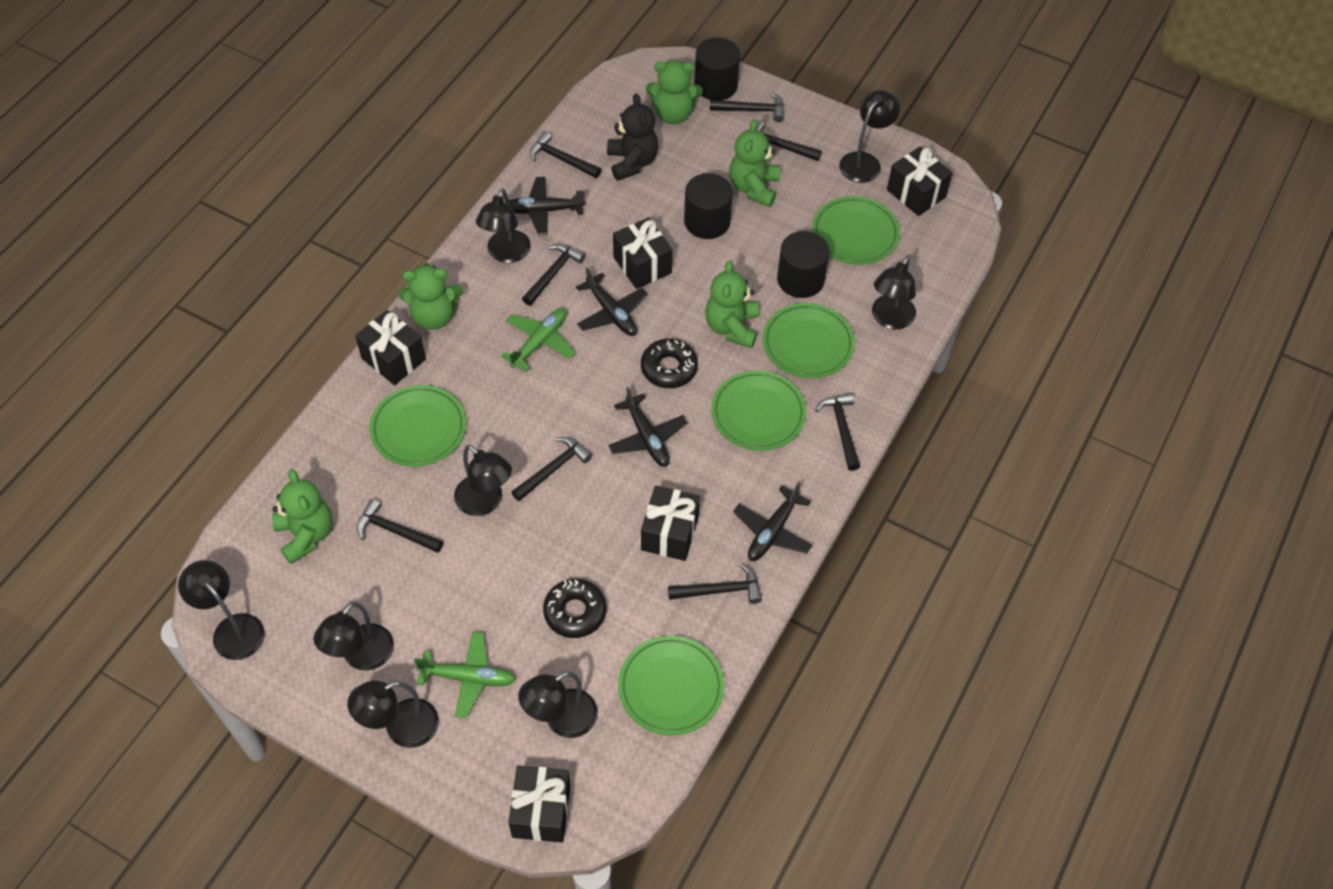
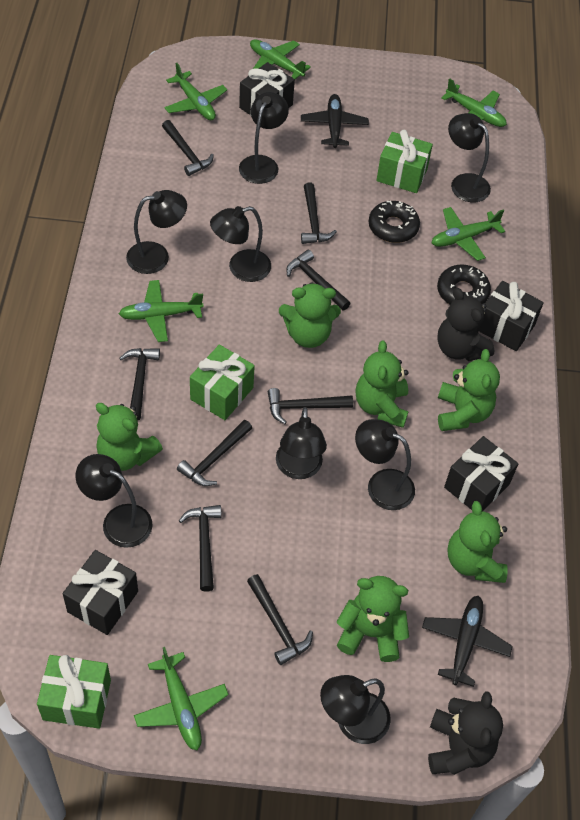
black cylinder: 3 -> 0
black gift: 5 -> 4
black plane: 4 -> 2
black teddy bear: 1 -> 2
green gift: 0 -> 3
green plane: 2 -> 6
green plate: 5 -> 0
green teddy bear: 5 -> 6

